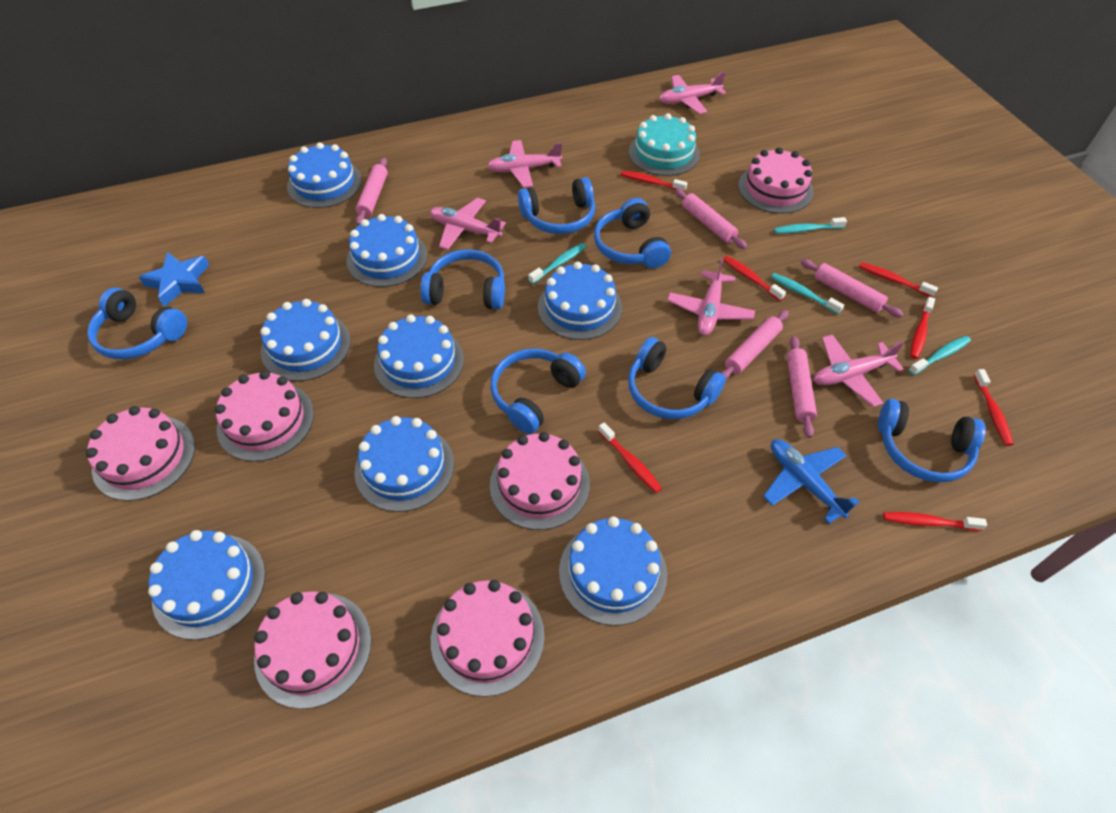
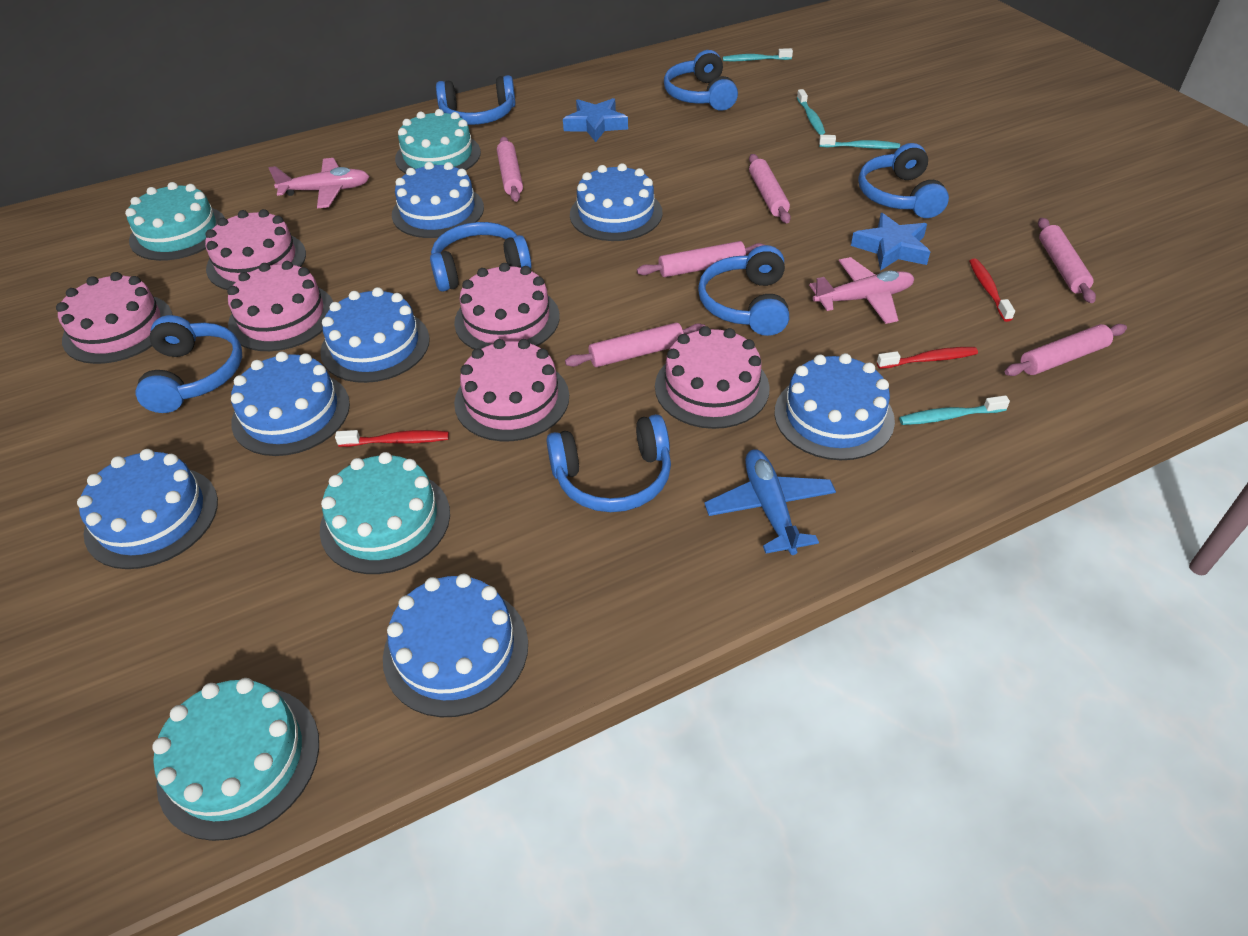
blue cake: 8 -> 7
blue star: 1 -> 2
pink plane: 5 -> 2
pink rolling pin: 5 -> 6
red toothbrush: 7 -> 3
turquoise cake: 1 -> 4

